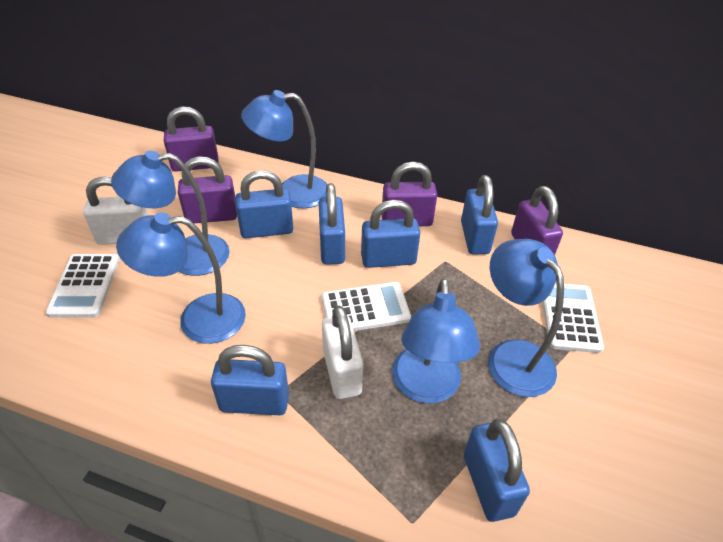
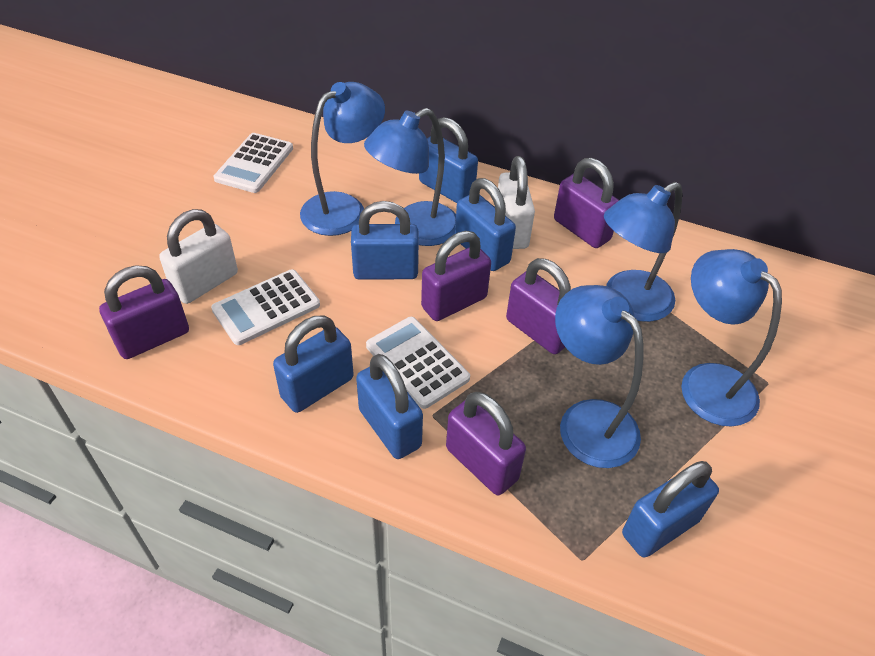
purple padlock: 4 -> 5

